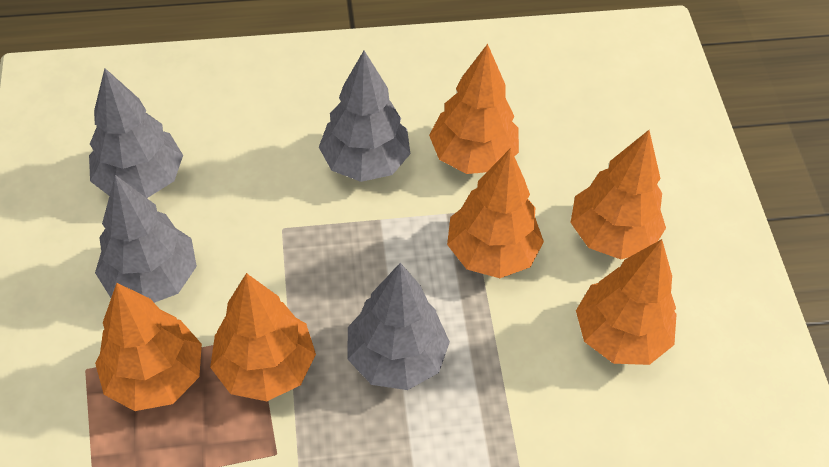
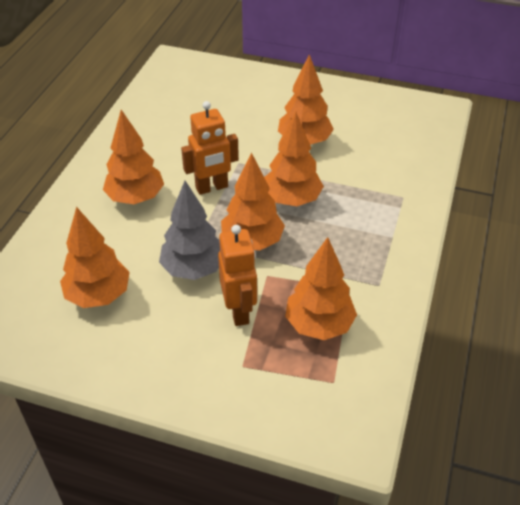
grey tree: 4 -> 1
orange robot: 0 -> 2

